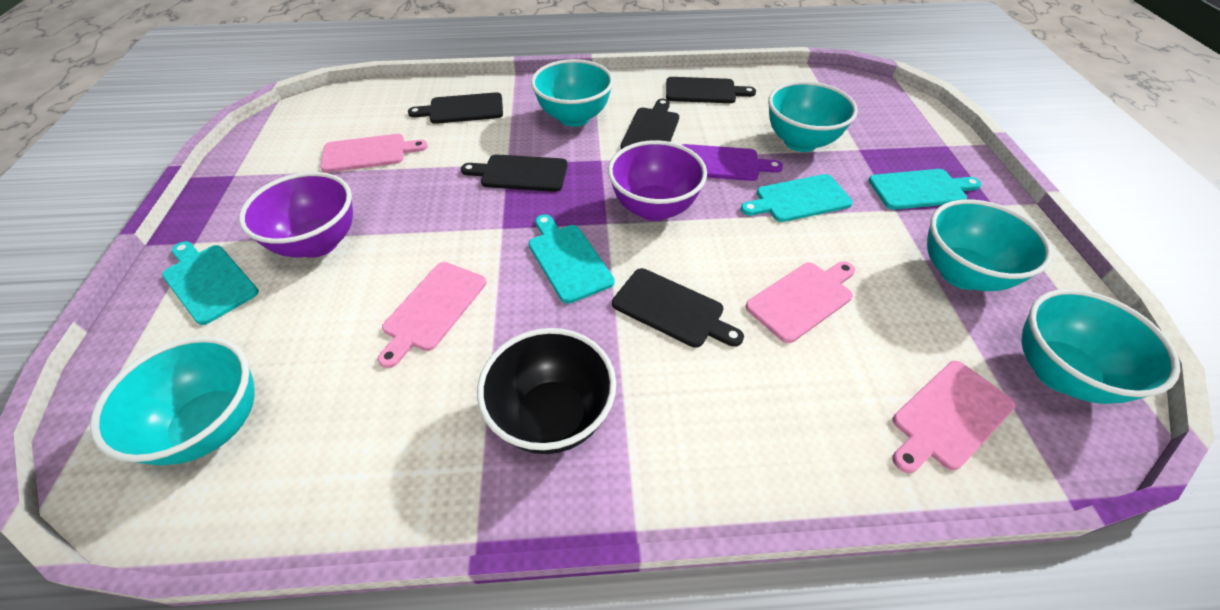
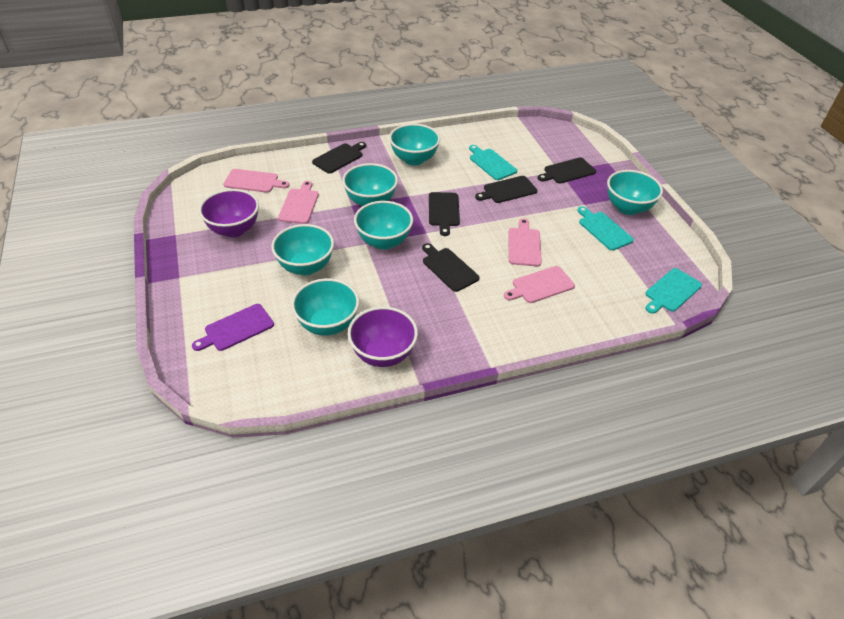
black bowl: 1 -> 0
turquoise bowl: 5 -> 6
turquoise cutting board: 4 -> 3

